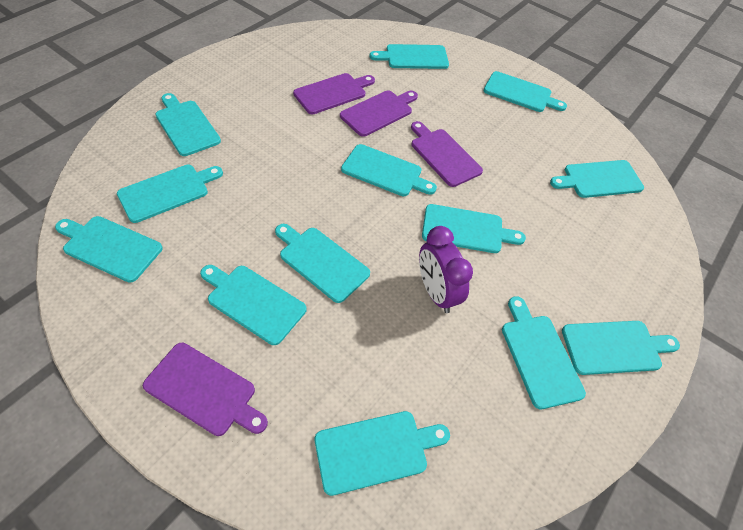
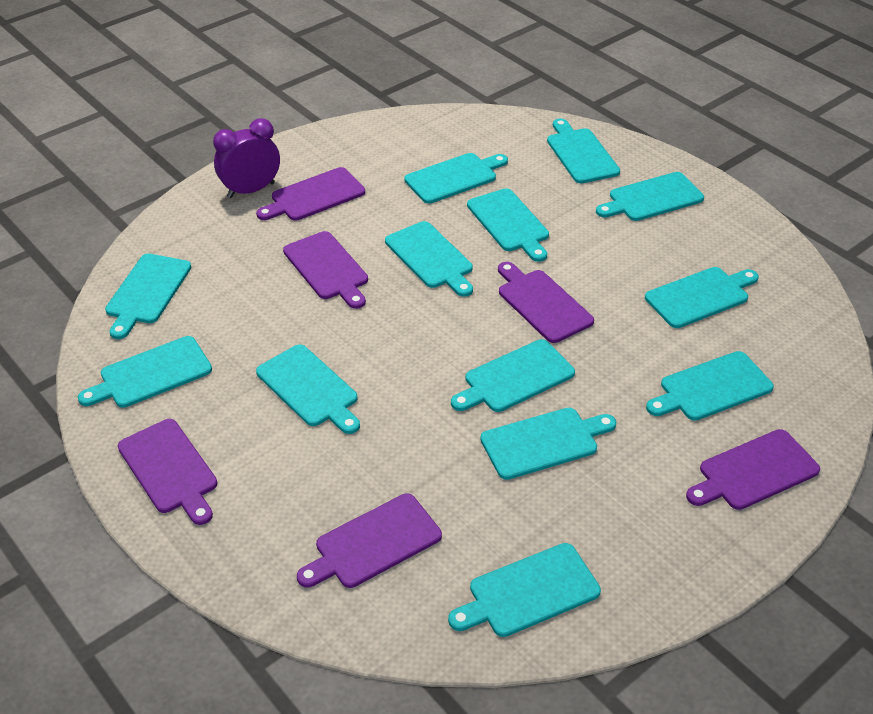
purple cutting board: 4 -> 6

